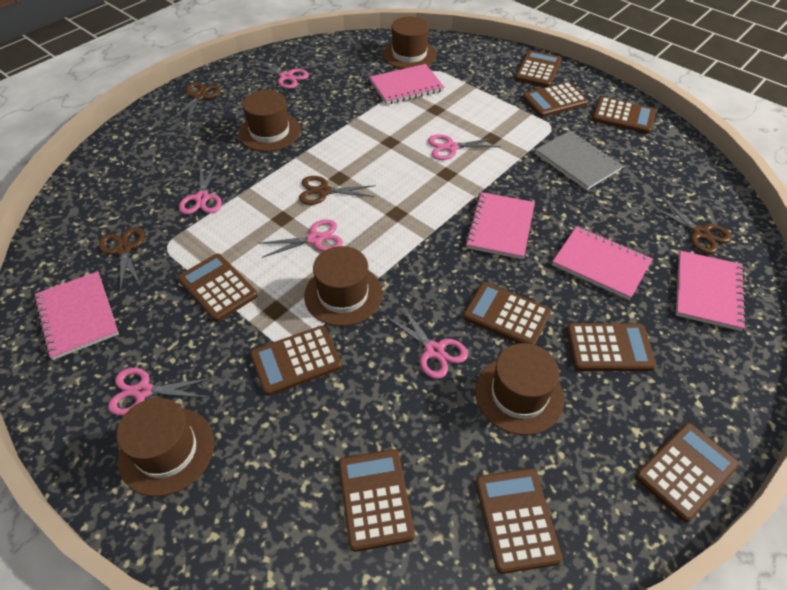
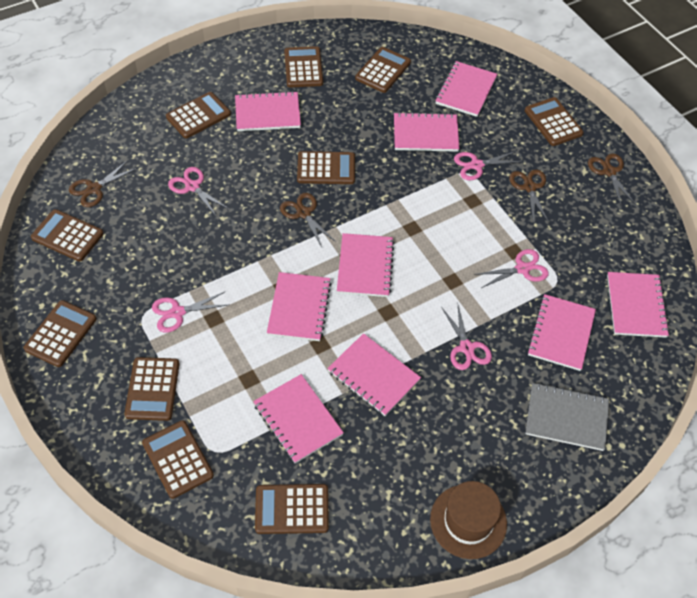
brown hat: 5 -> 1
pink notebook: 5 -> 9
pink scissors: 6 -> 5

